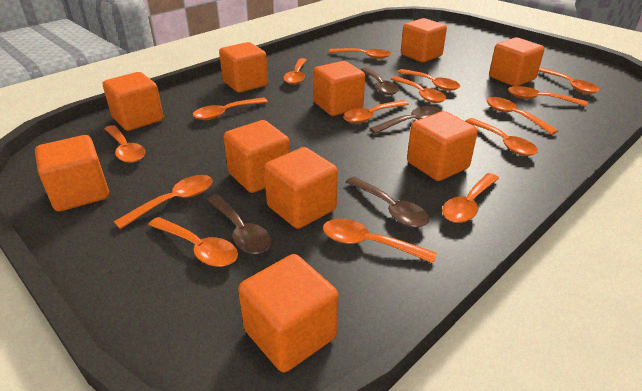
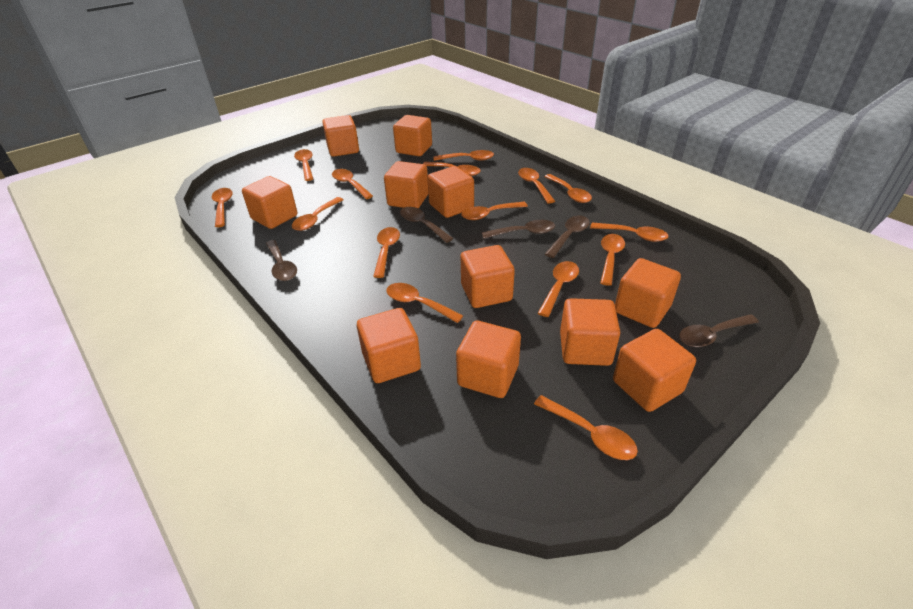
brown spoon: 4 -> 5
orange cube: 10 -> 11

